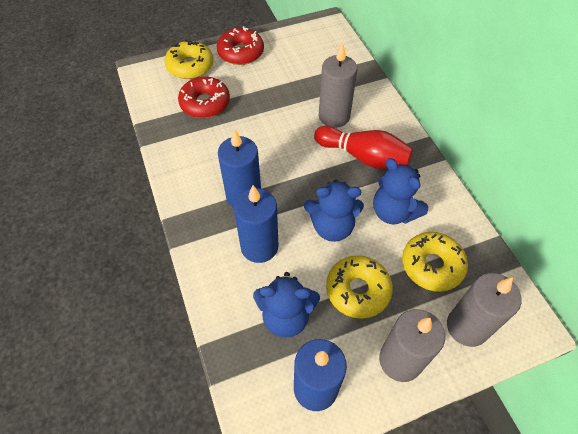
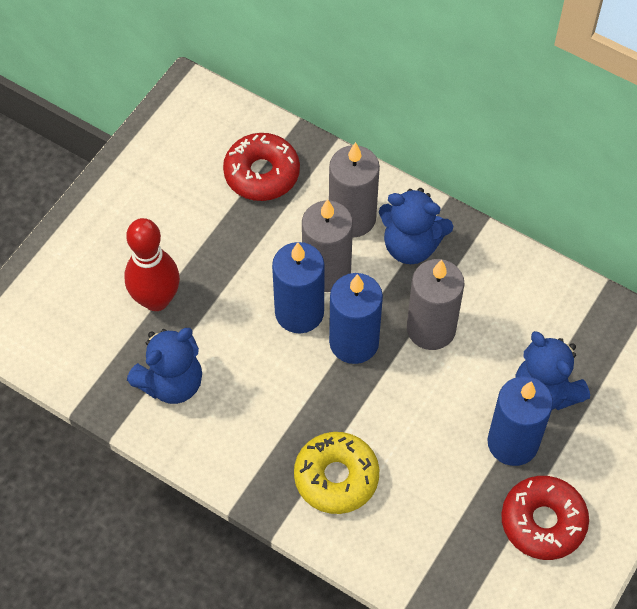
yellow donut: 3 -> 1

